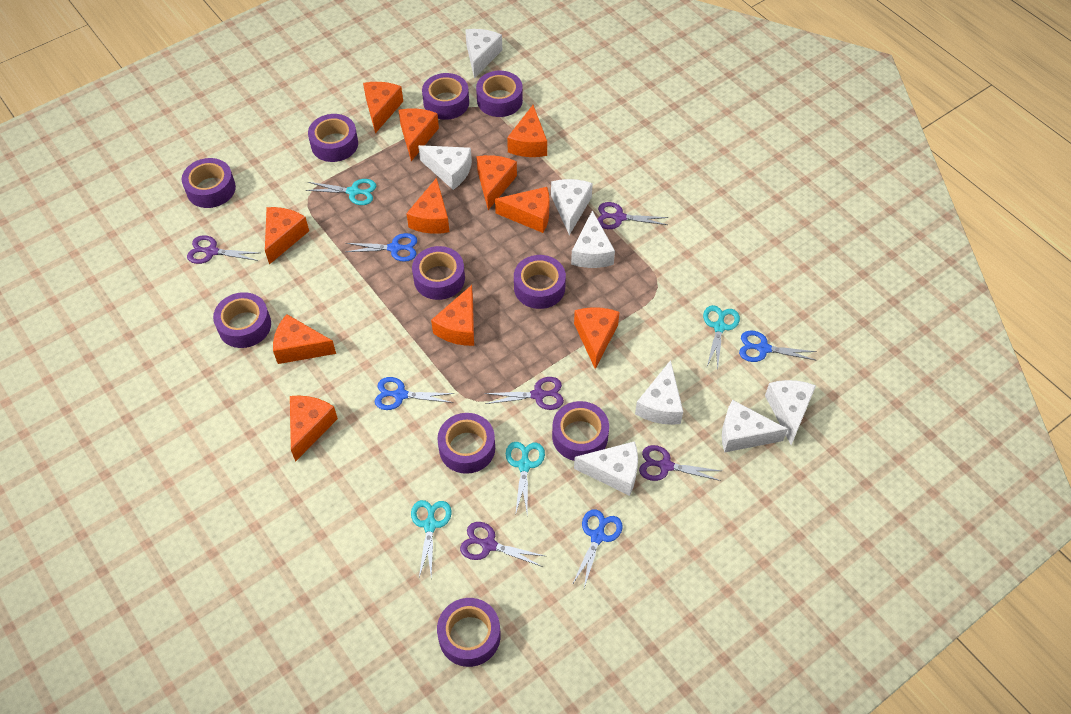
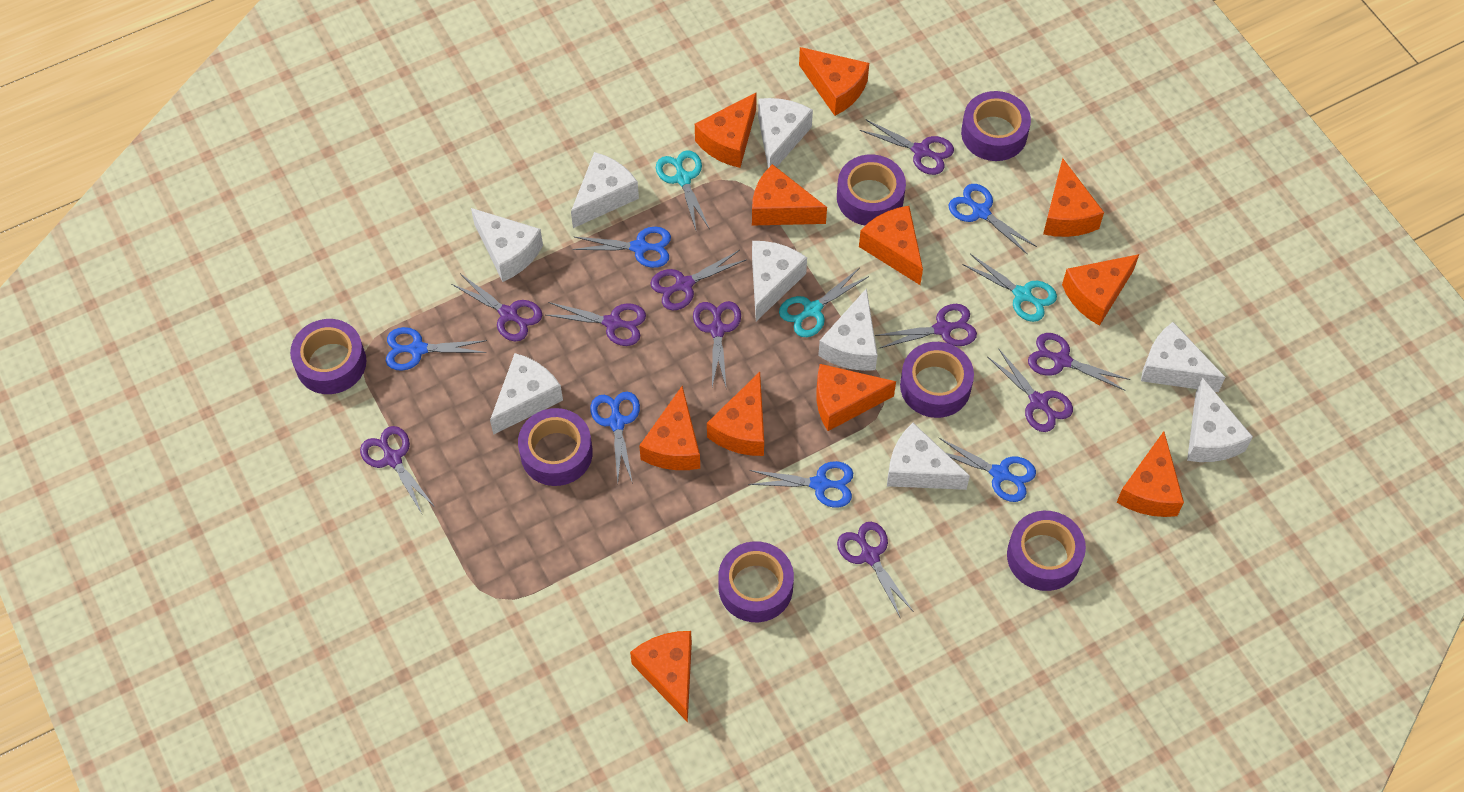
blue scissors: 4 -> 6
purple scissors: 5 -> 10
purple tape: 10 -> 7
turquoise scissors: 4 -> 3
white cheese: 8 -> 9

